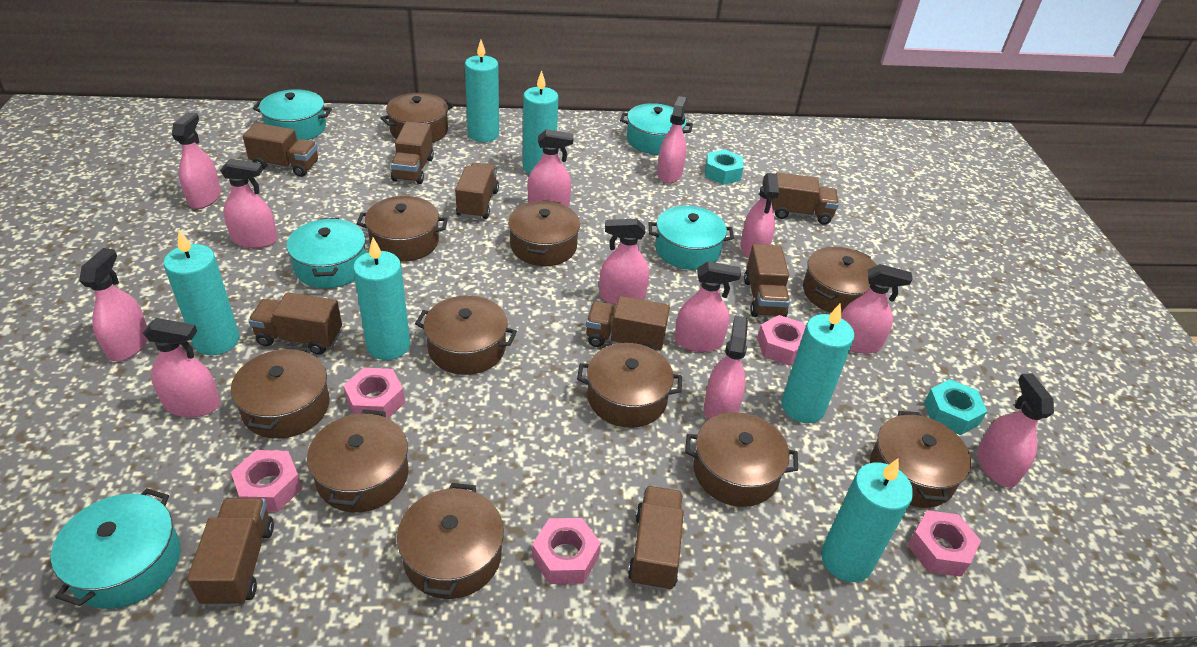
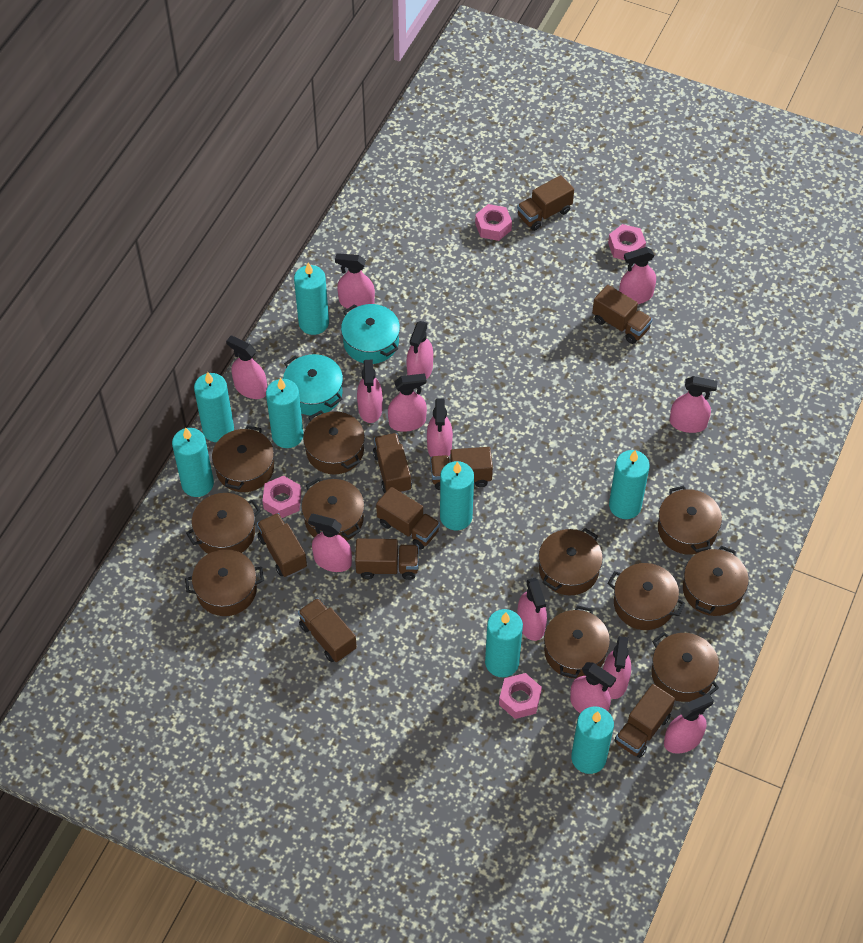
pink nut: 5 -> 4
pink spray bottle: 12 -> 13
turquoise candle: 6 -> 8
turquoise nut: 2 -> 0
turquoise pot: 5 -> 2

